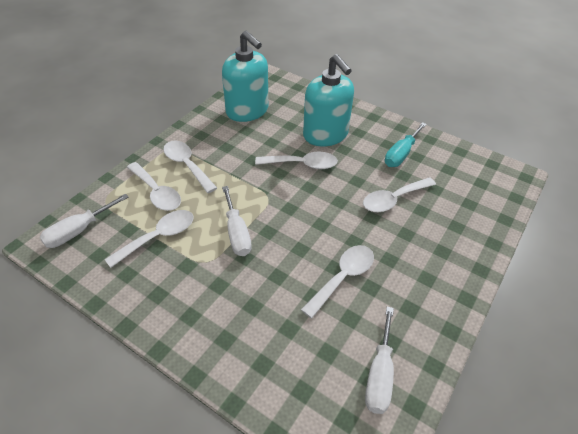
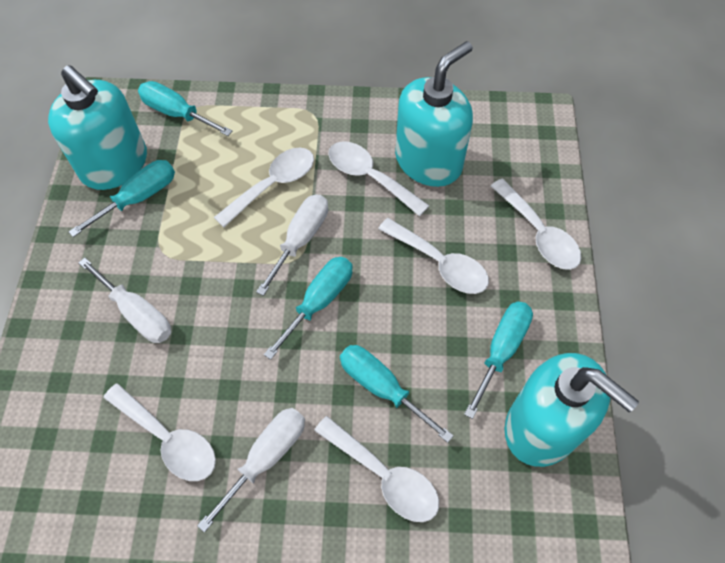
turquoise screwdriver: 1 -> 5
turquoise soap dispenser: 2 -> 3

